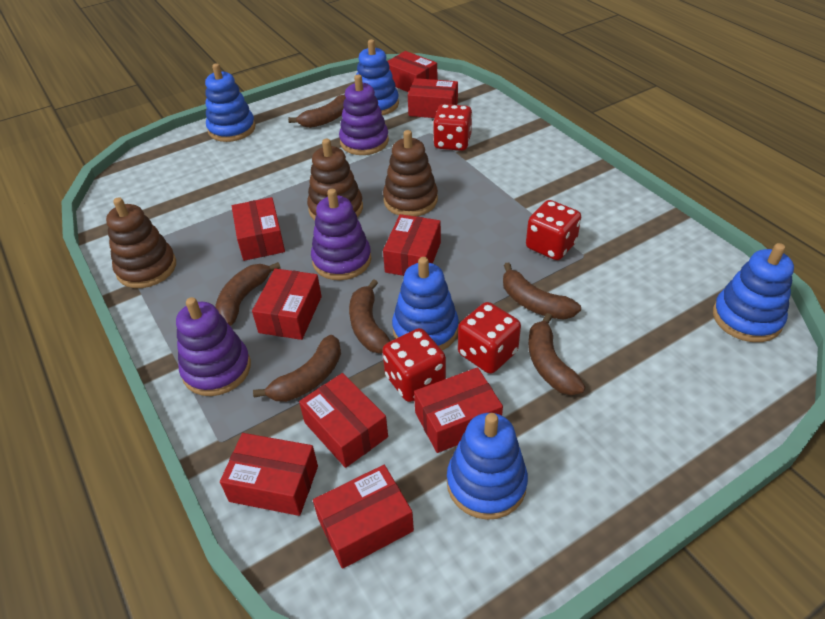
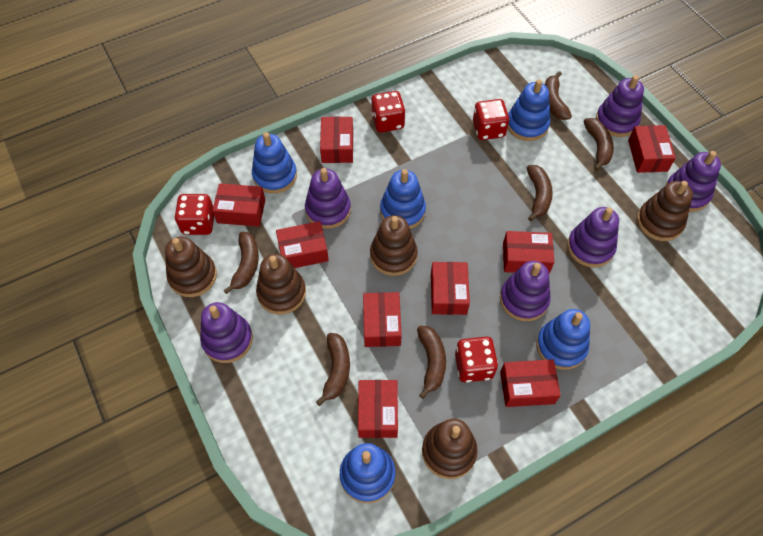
brown stacking toy: 3 -> 5
purple stacking toy: 3 -> 6

